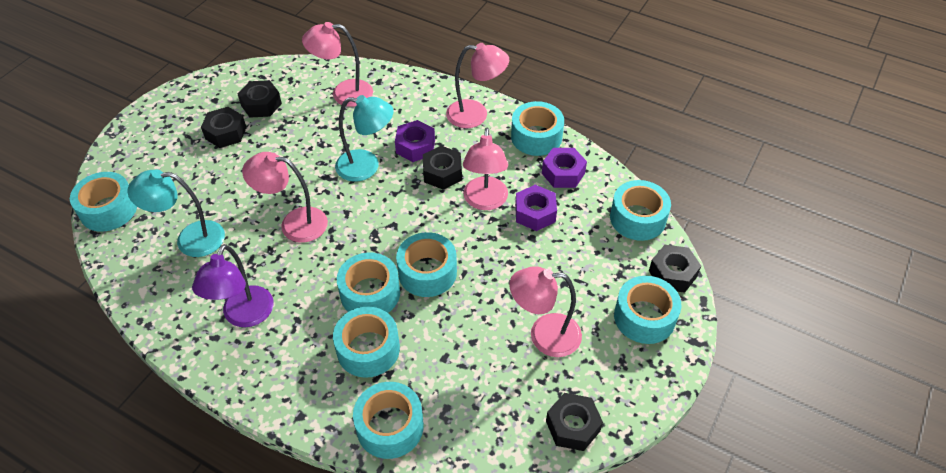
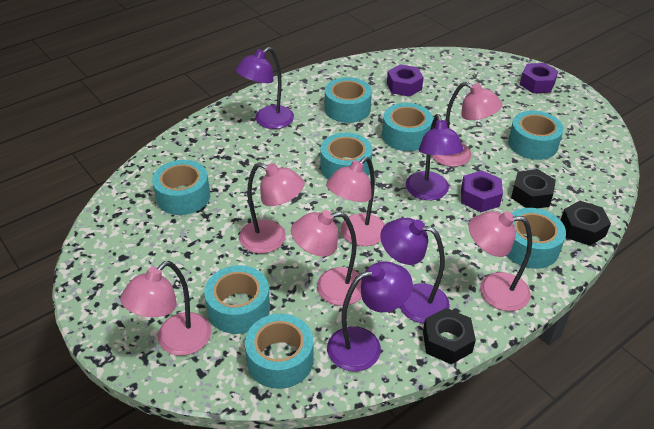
black nut: 5 -> 3
pink lamp: 5 -> 6
purple lamp: 1 -> 4
turquoise lamp: 2 -> 0

